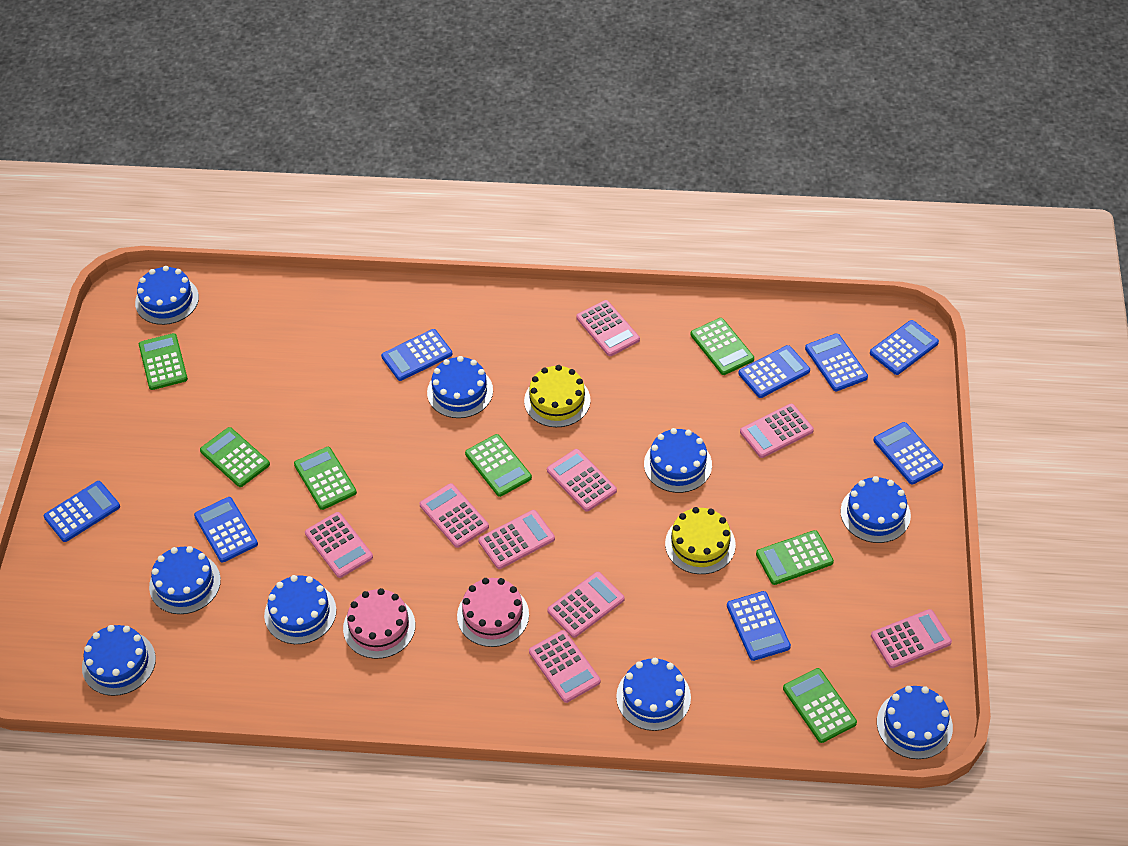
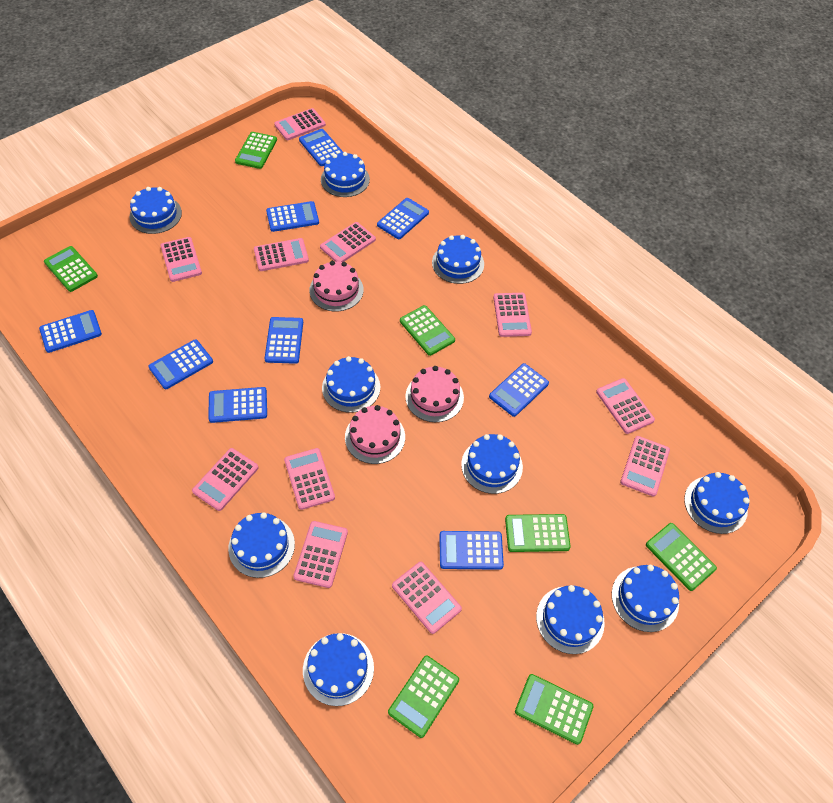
blue cake: 9 -> 10
blue calculator: 8 -> 9
pink cake: 2 -> 3
pink calculator: 9 -> 11
yellow cake: 2 -> 0

